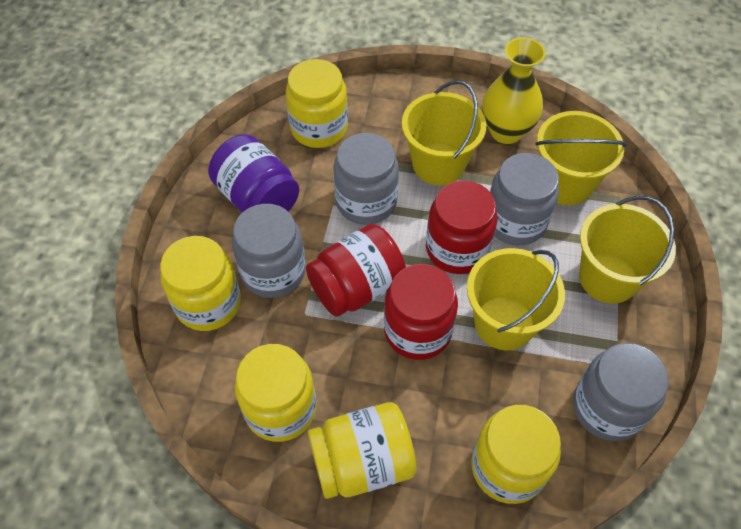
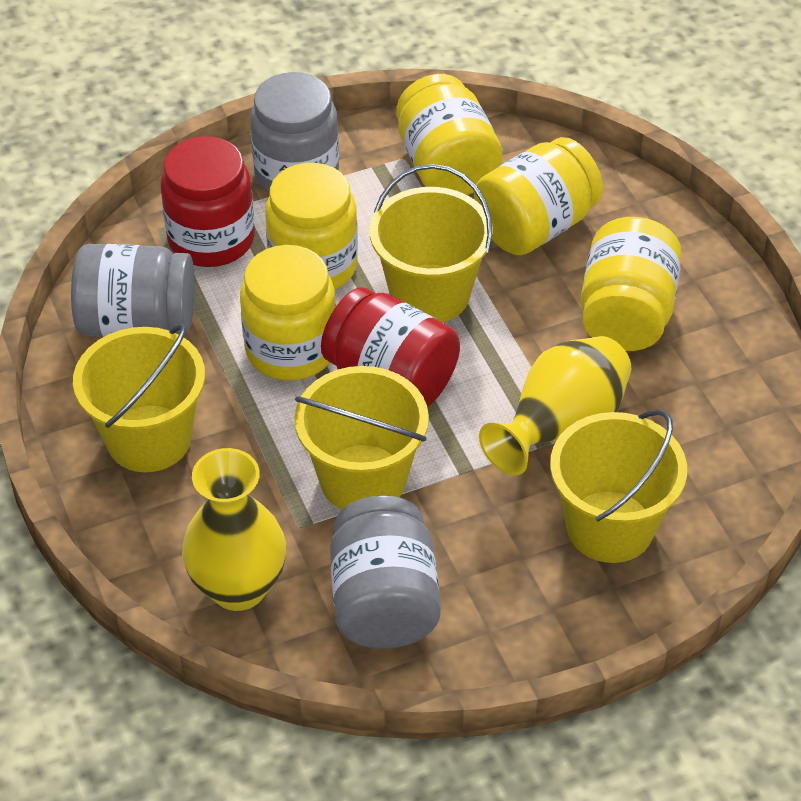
grey jar: 4 -> 3
purple jar: 1 -> 0
red jar: 3 -> 2
yellow vase: 1 -> 2

